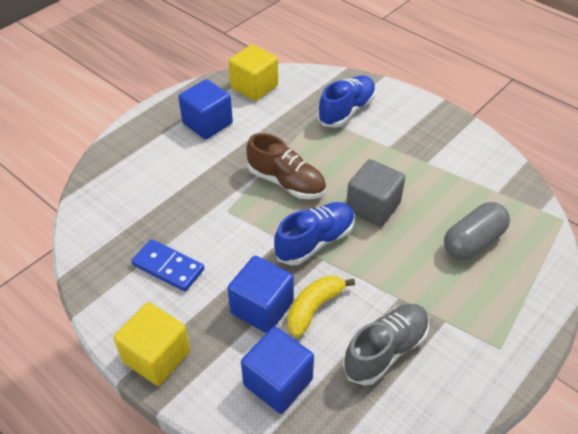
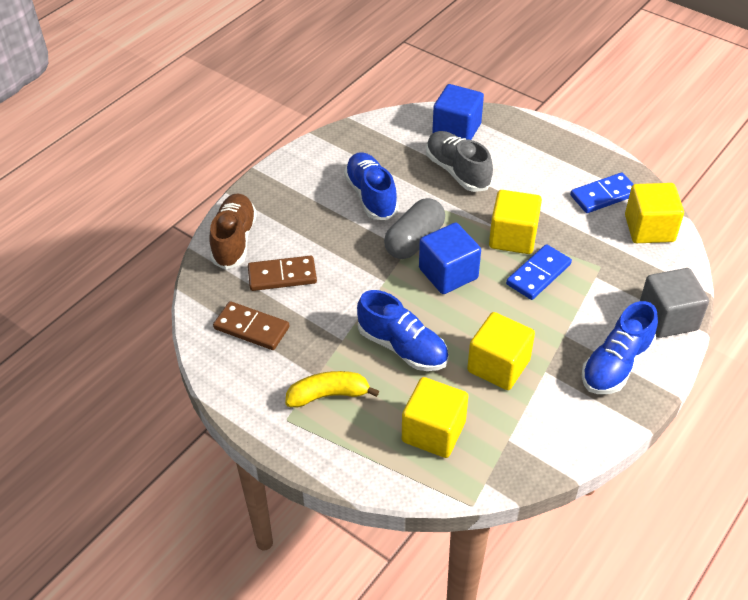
blue cube: 3 -> 2
blue domino: 1 -> 2
blue shoe: 2 -> 3
brown domino: 0 -> 2
yellow cube: 2 -> 4

